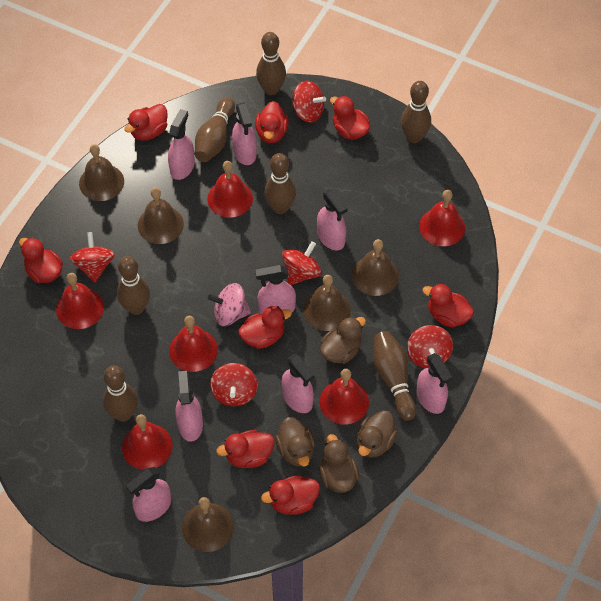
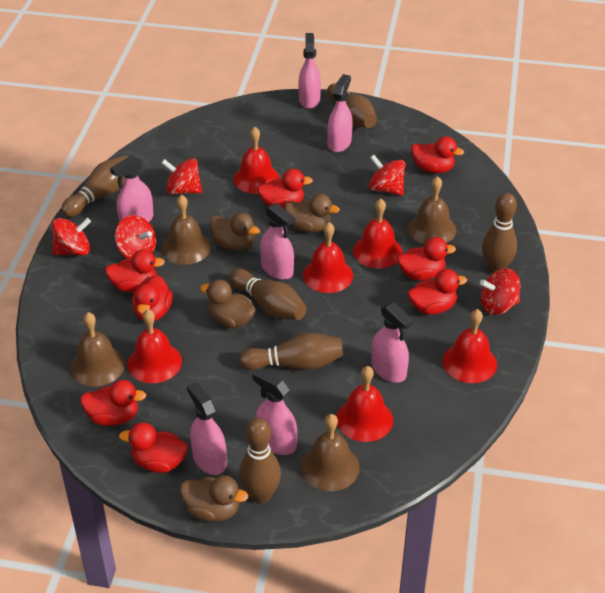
brown bell: 5 -> 4
brown bowling pin: 7 -> 6
pink spinning top: 1 -> 0
pink spray bottle: 8 -> 7

